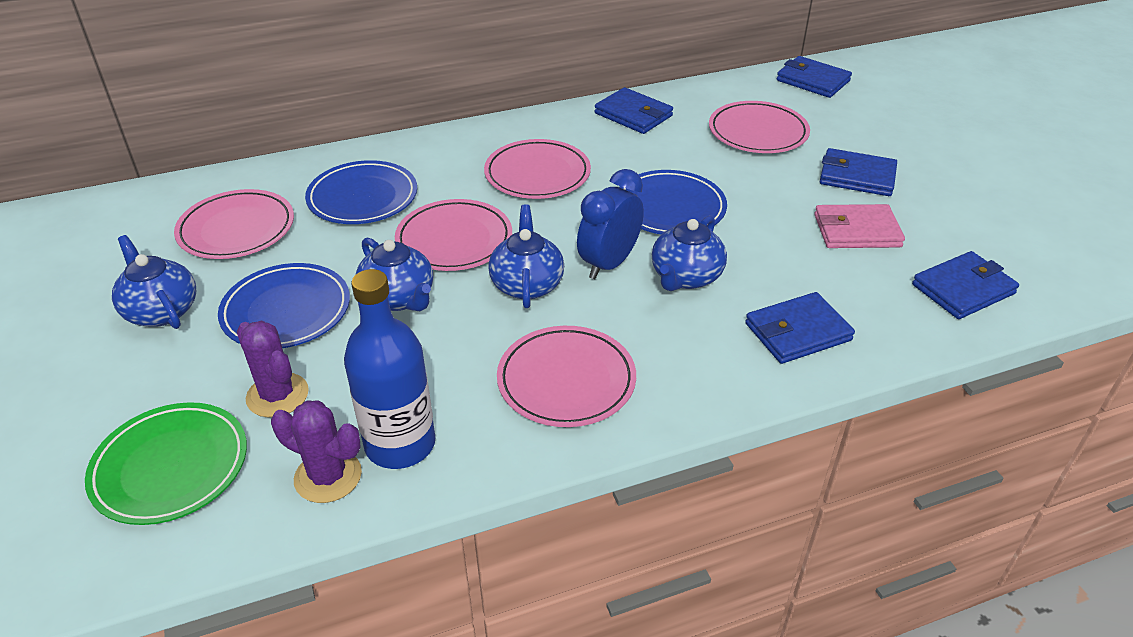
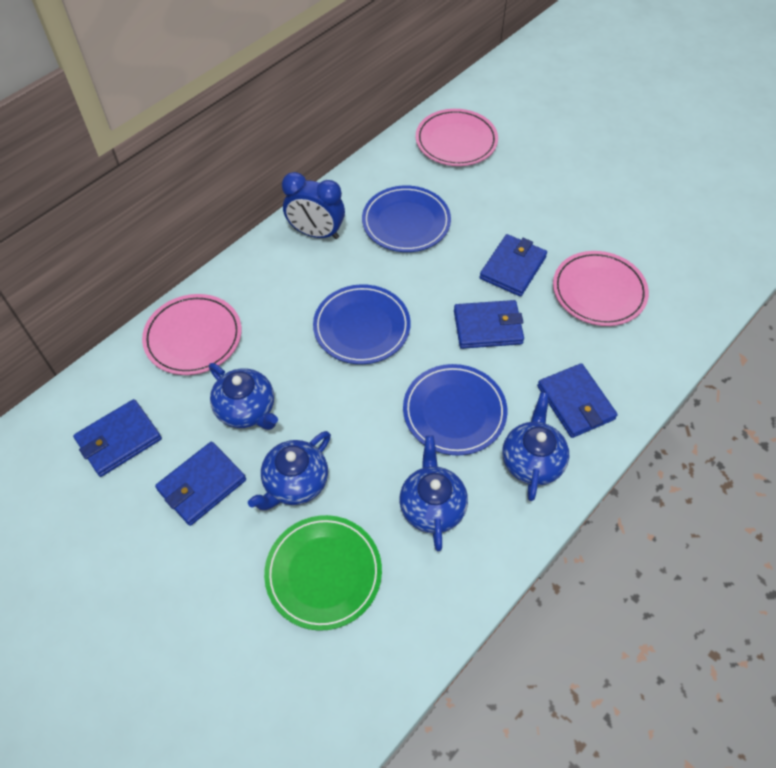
blue bottle: 1 -> 0
pink plate: 5 -> 3
pink wallet: 1 -> 0
purple cactus: 2 -> 0

